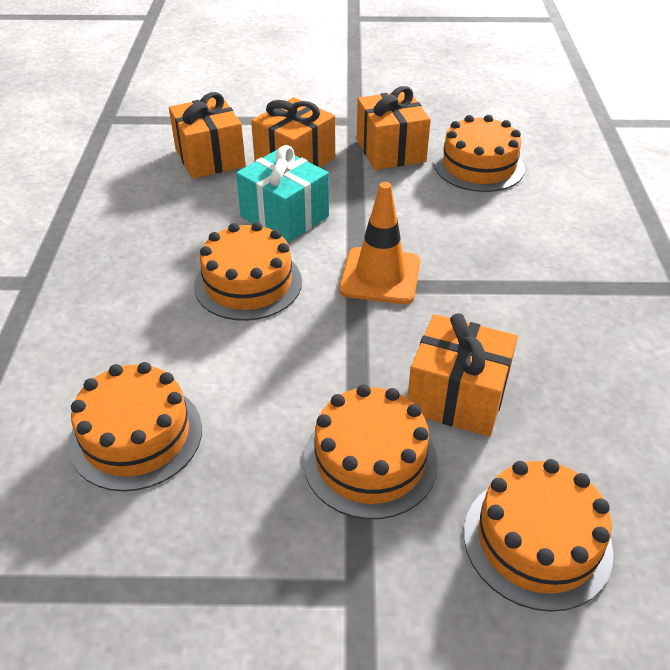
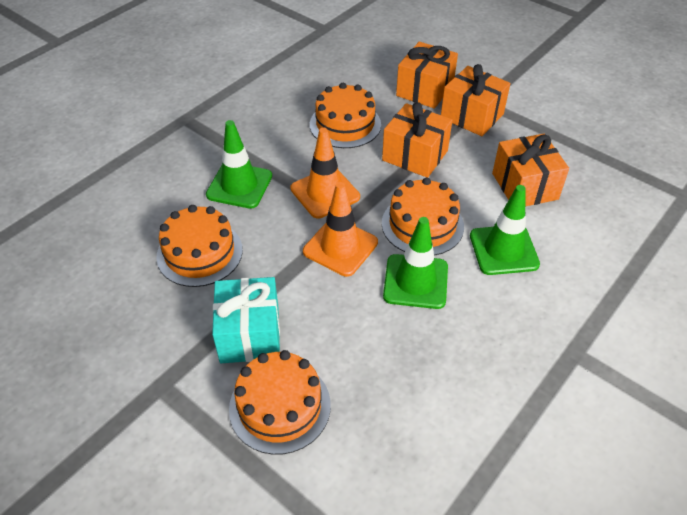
green traffic cone: 0 -> 3
orange cake: 5 -> 4
orange traffic cone: 1 -> 2

